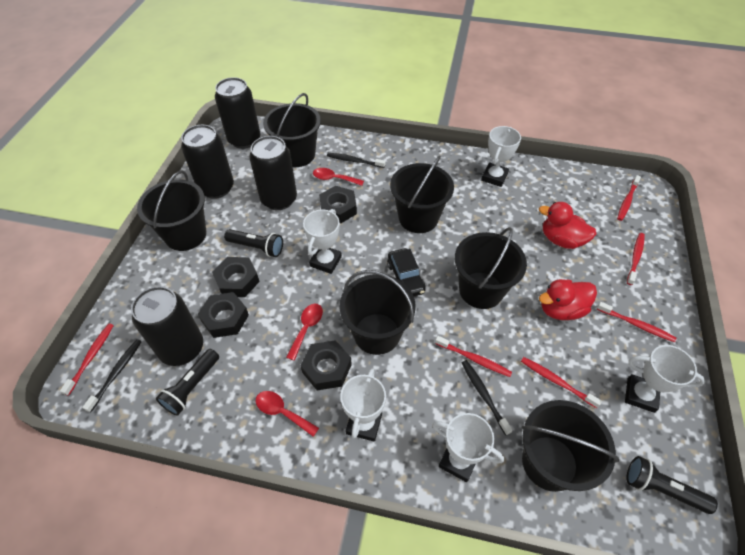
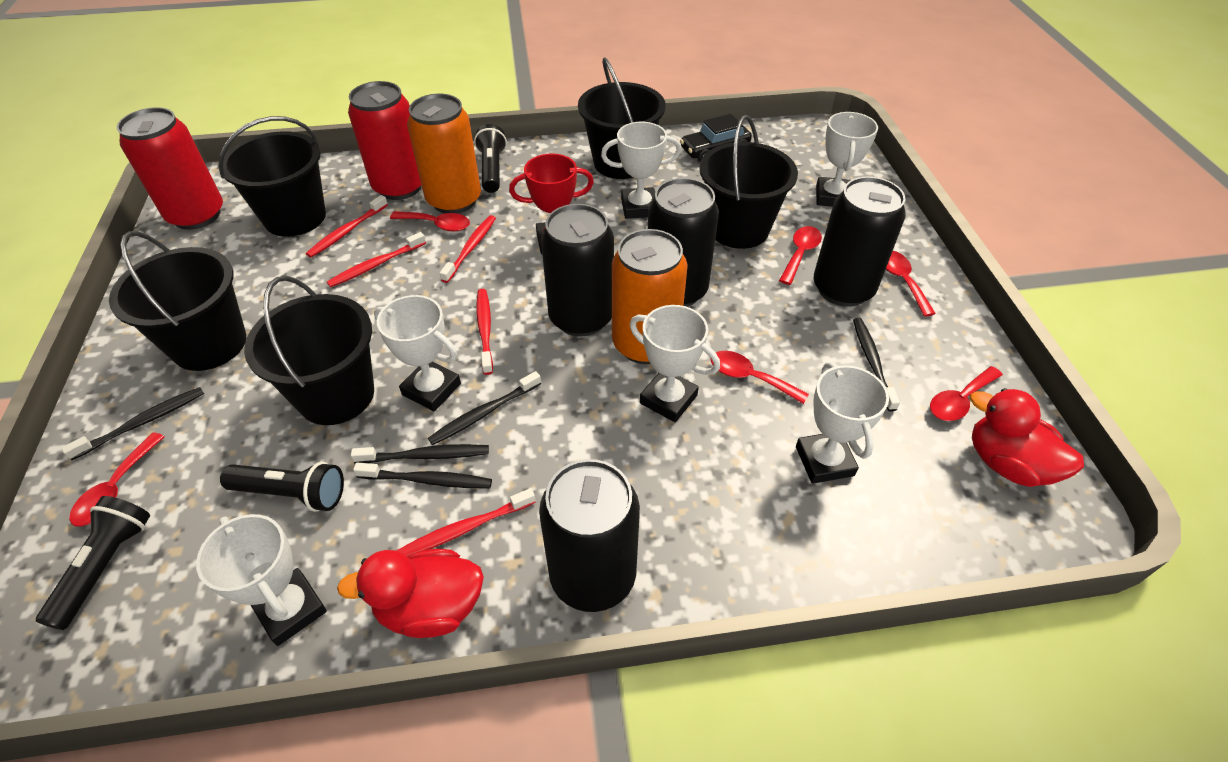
black bucket: 6 -> 5
black nut: 4 -> 0
black toothbrush: 3 -> 5
orange can: 0 -> 2
red can: 0 -> 2
red spoon: 3 -> 6
red toothbrush: 6 -> 5
red trophy: 0 -> 1
white trophy: 5 -> 6

